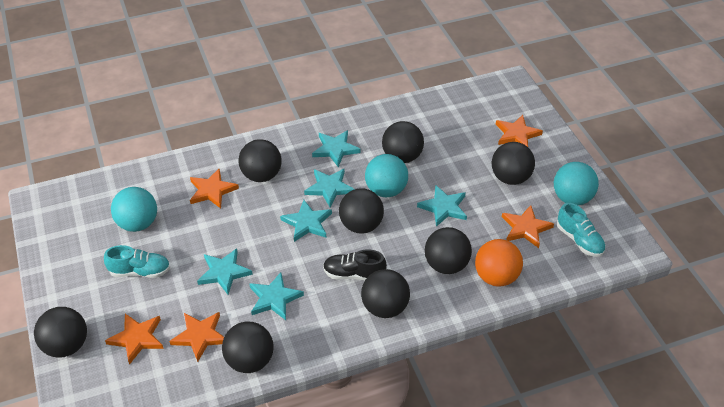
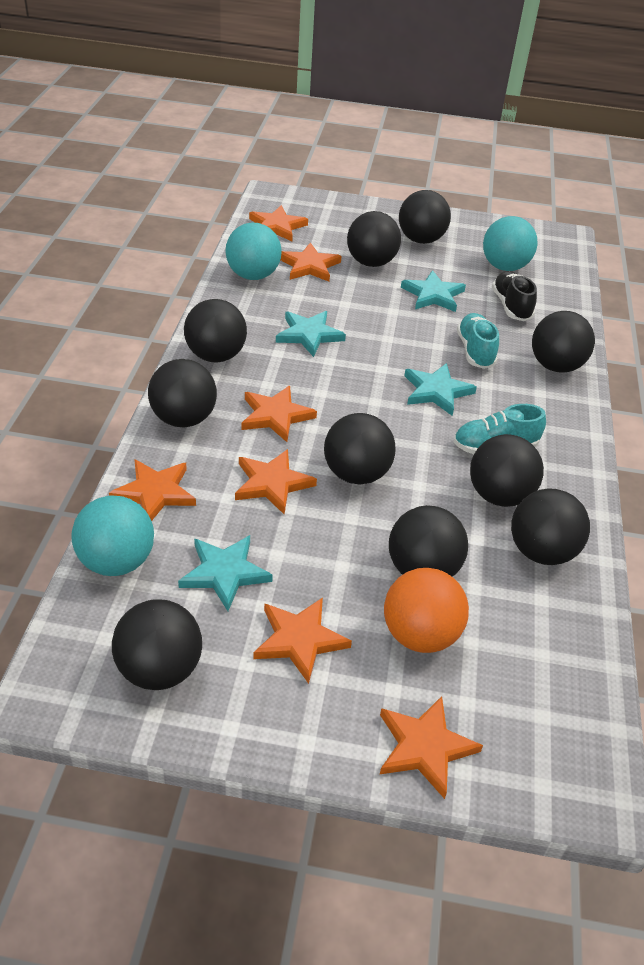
black ball: 8 -> 10
orange star: 5 -> 7
turquoise star: 6 -> 4

